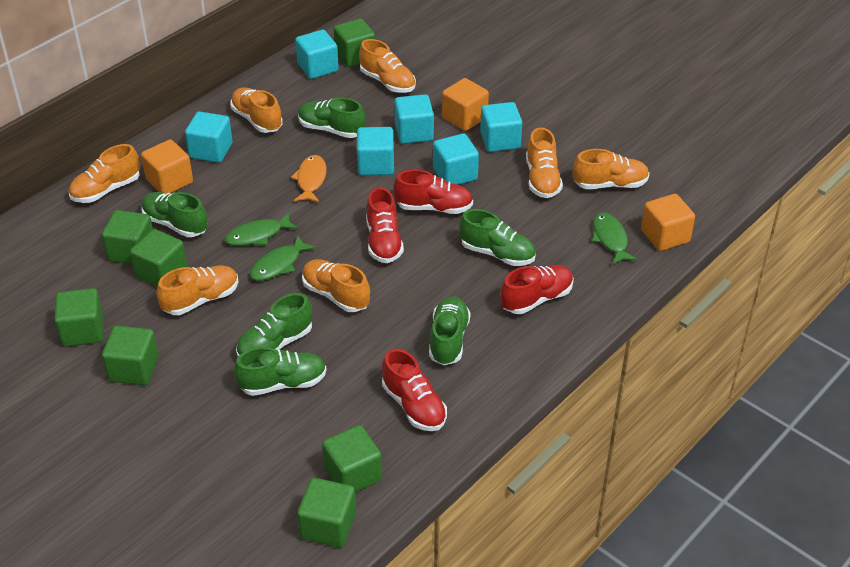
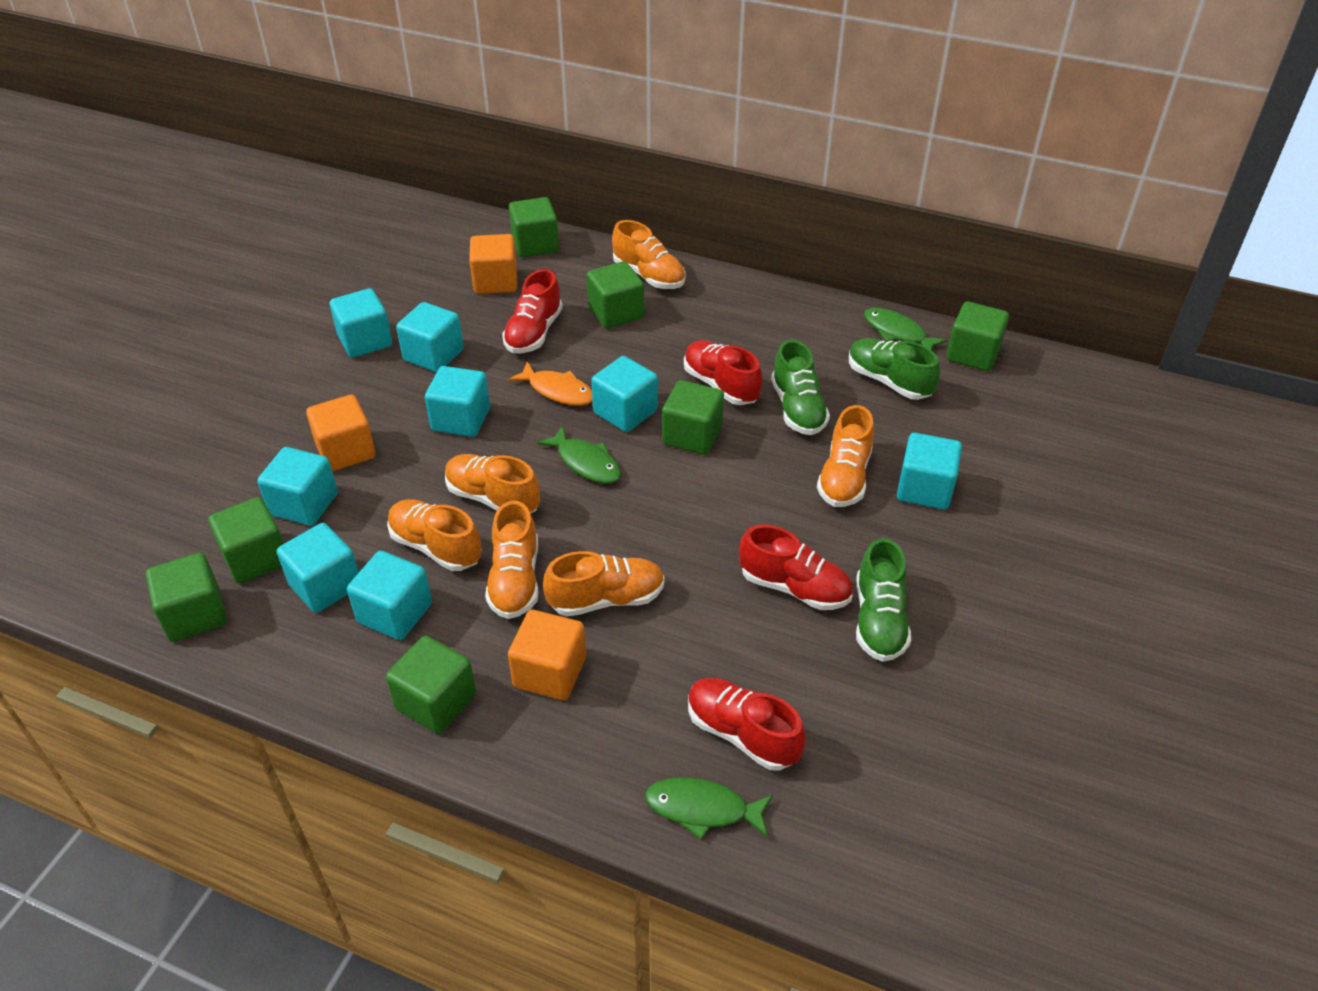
green shoe: 6 -> 3
orange shoe: 7 -> 6
turquoise cube: 6 -> 8

